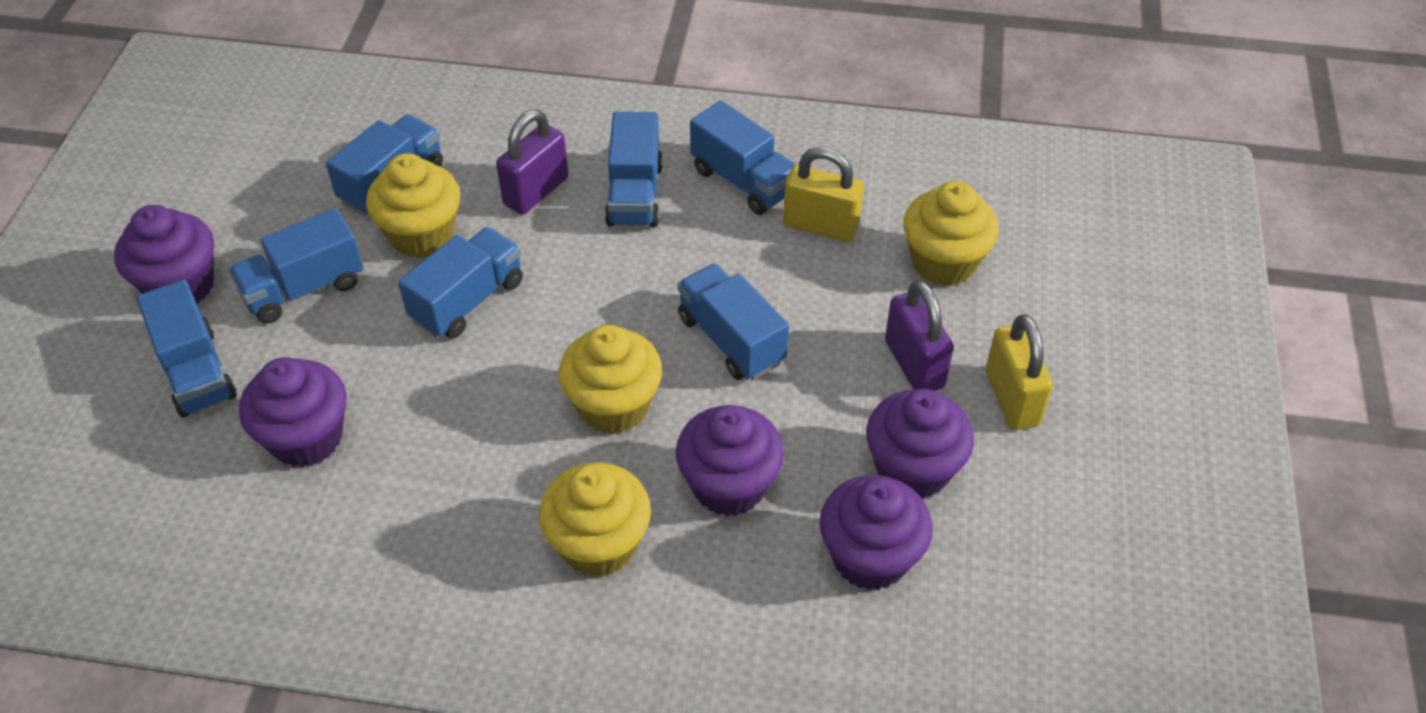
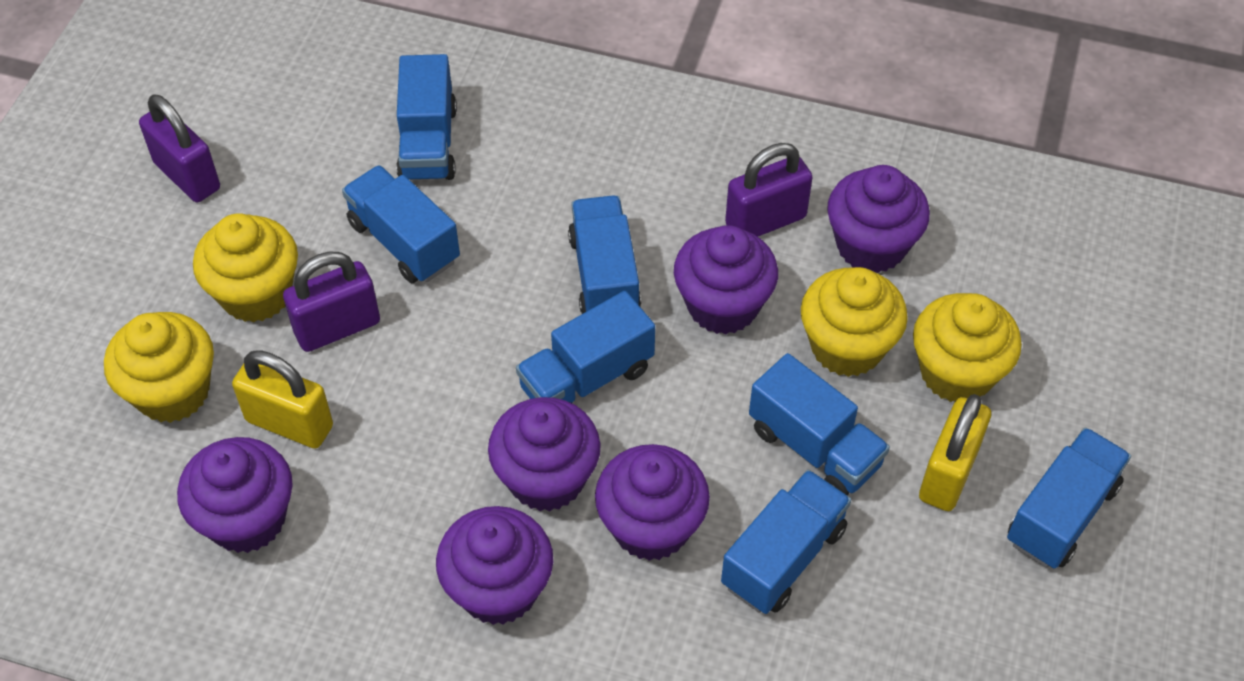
purple cupcake: 5 -> 6
purple padlock: 2 -> 3

